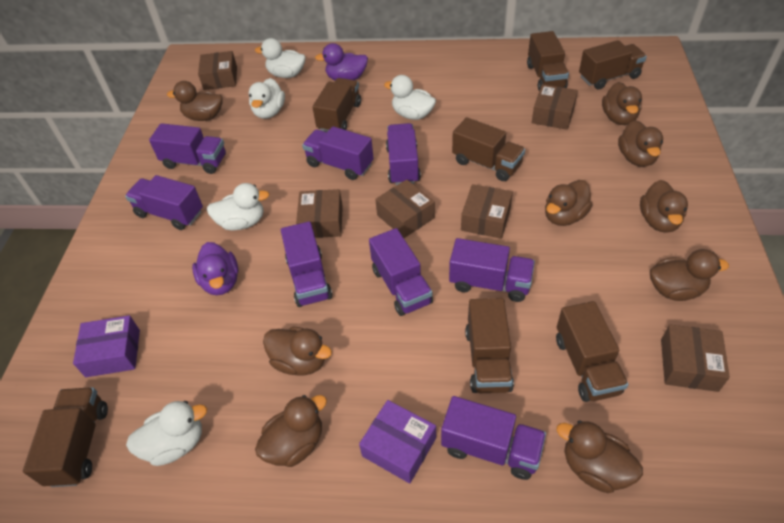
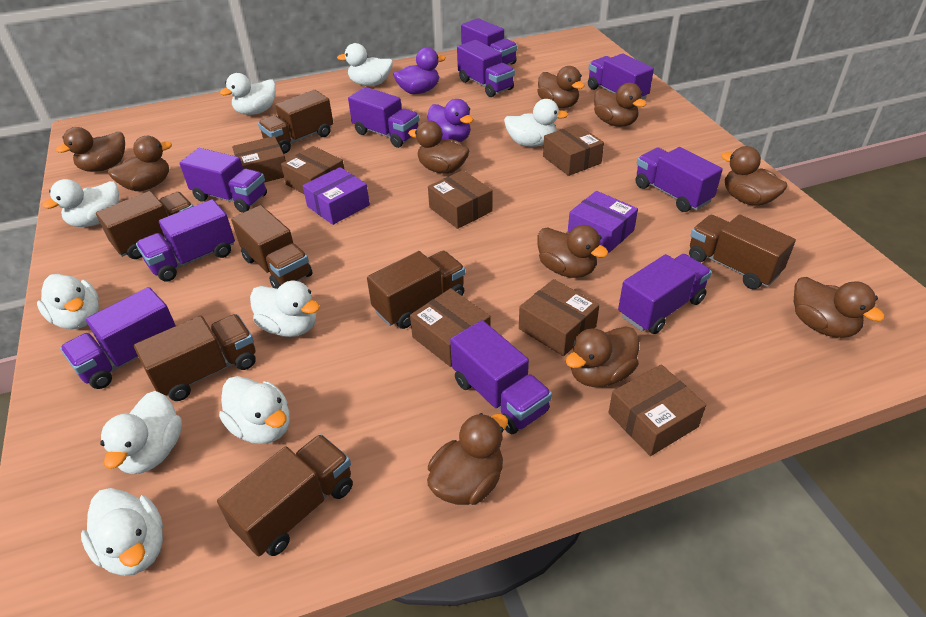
brown box: 6 -> 7
brown duck: 9 -> 10
purple truck: 8 -> 10
white duck: 5 -> 9

